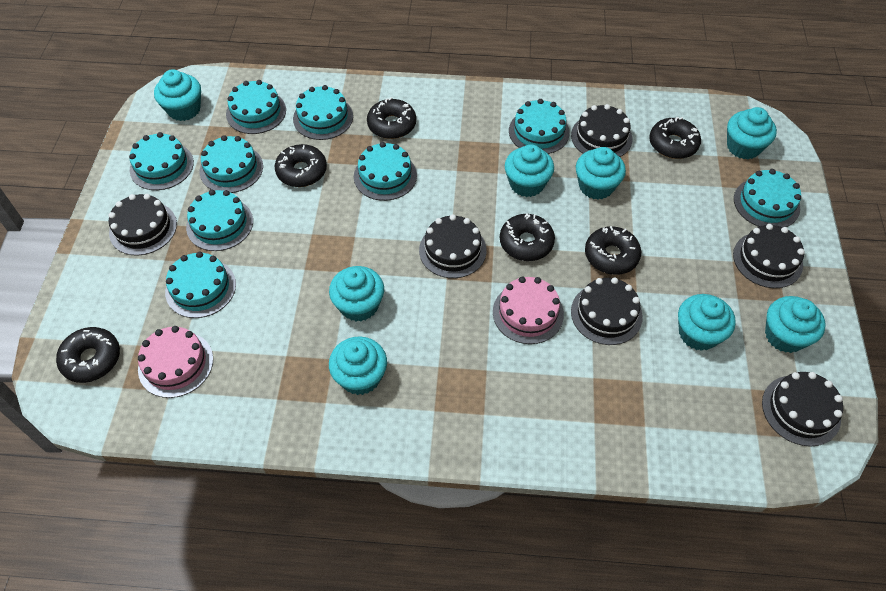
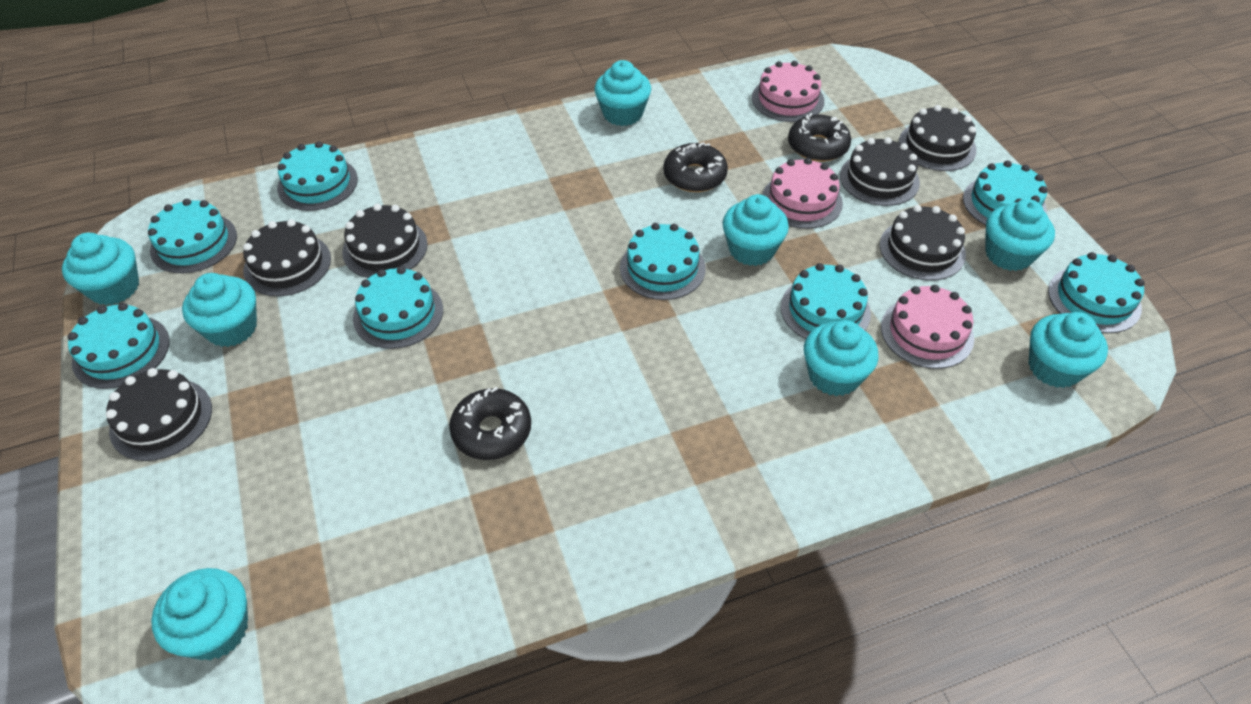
black donut: 6 -> 3
pink cake: 2 -> 3
turquoise cake: 9 -> 8

